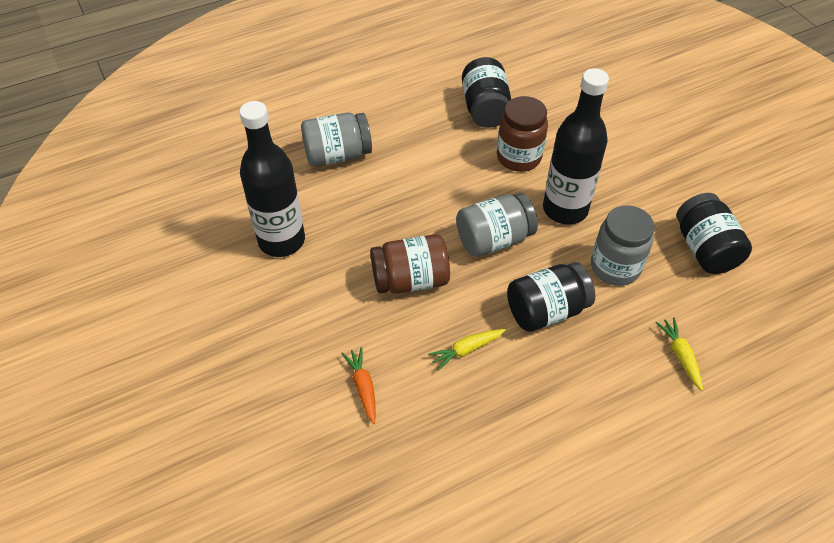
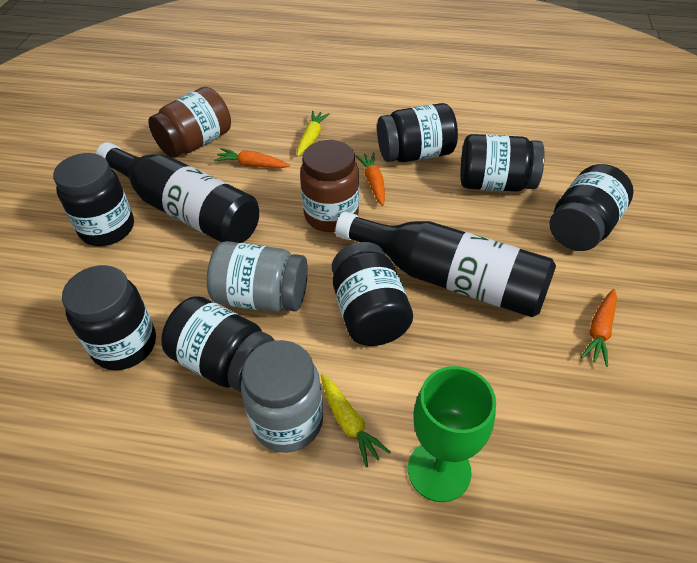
black jar: 3 -> 7
green goblet: 0 -> 1
grey jar: 3 -> 2
orange carrot: 1 -> 3

